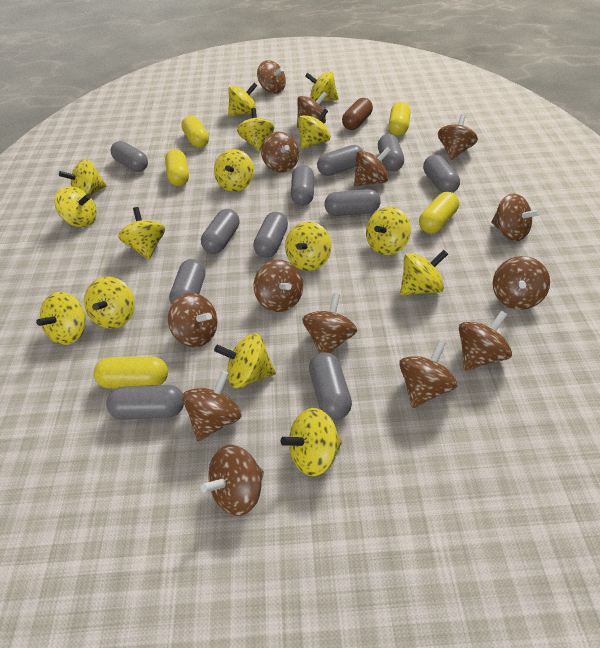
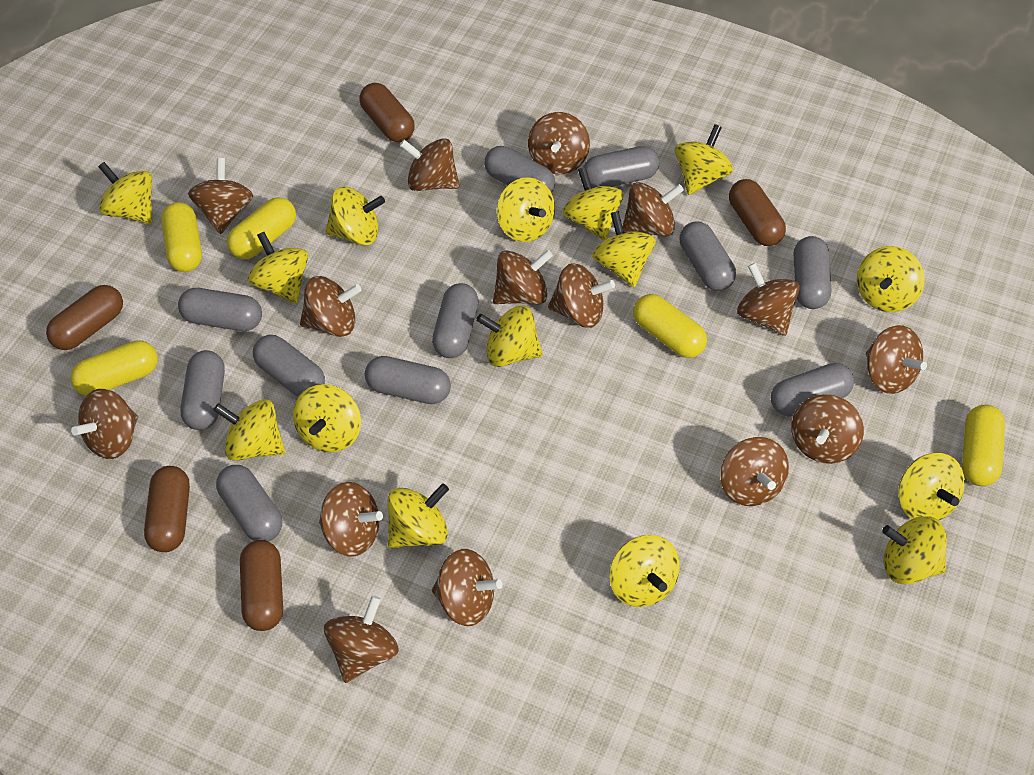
brown capsule: 1 -> 5
brown spinning top: 14 -> 15

